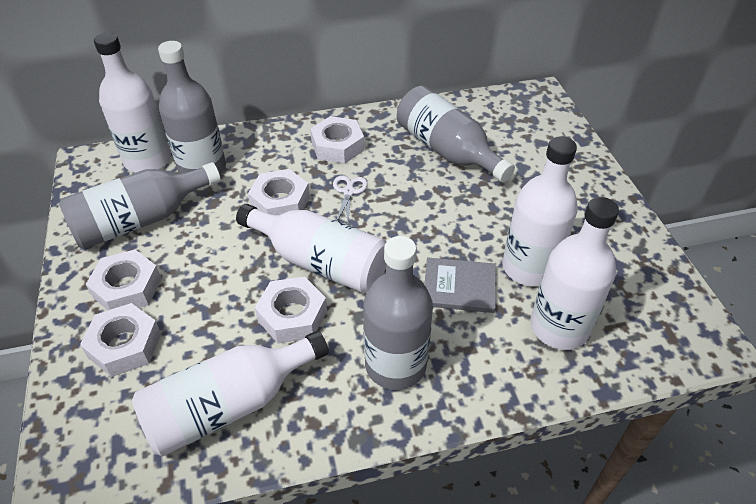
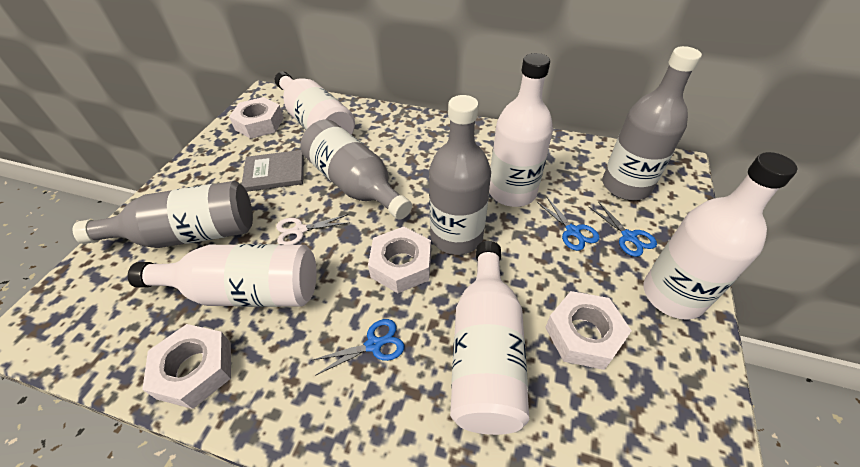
blue scissors: 0 -> 3
white nut: 5 -> 4

